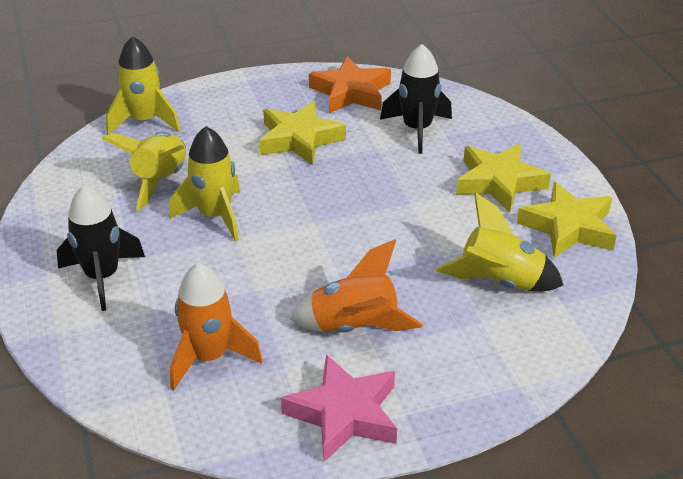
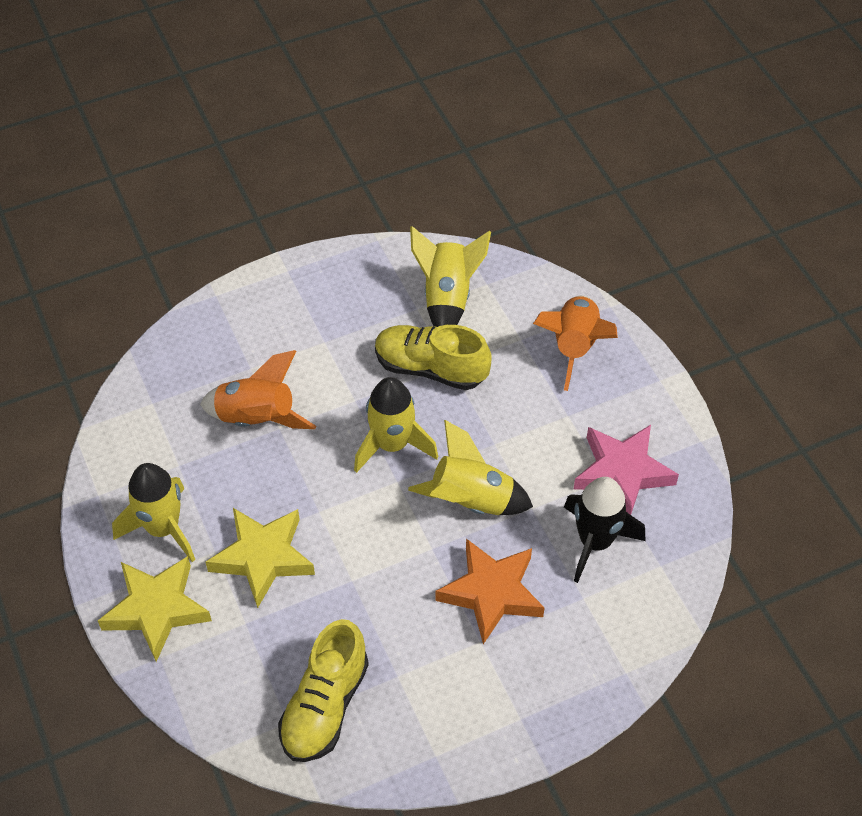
black rocket: 2 -> 1
yellow shoe: 0 -> 2
yellow star: 3 -> 2

